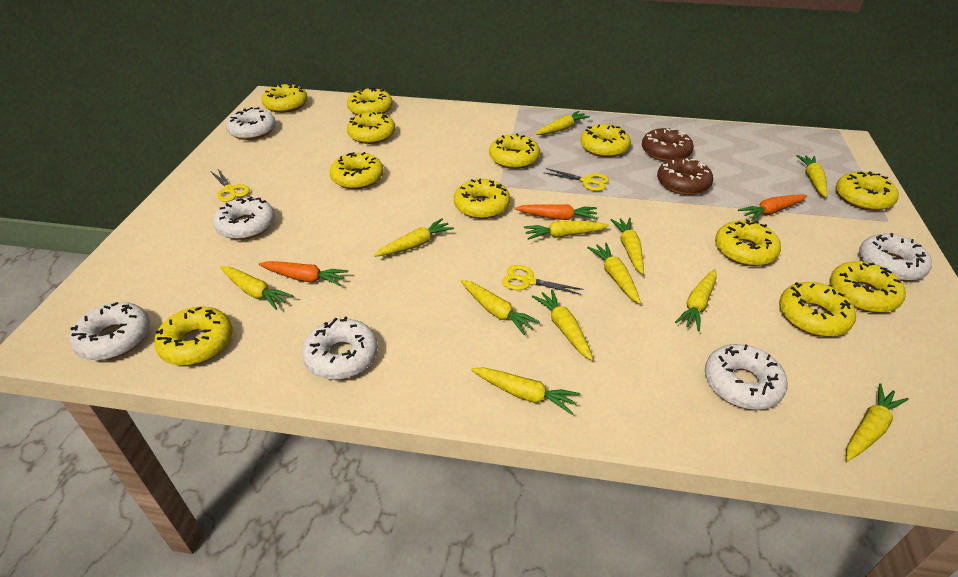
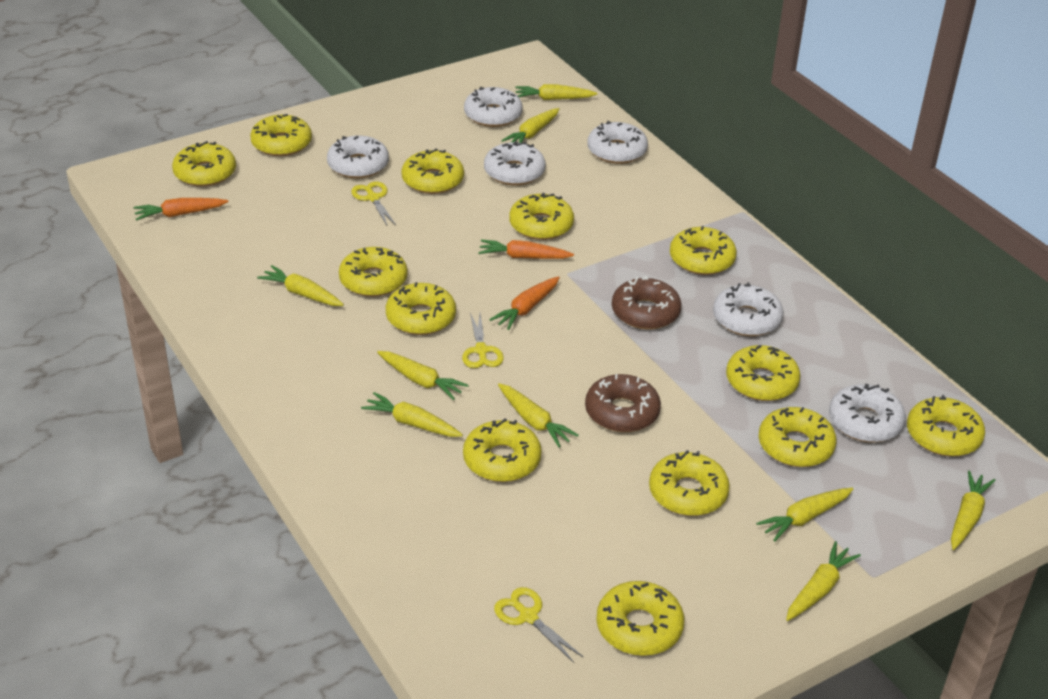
yellow carrot: 12 -> 9
yellow donut: 12 -> 13

